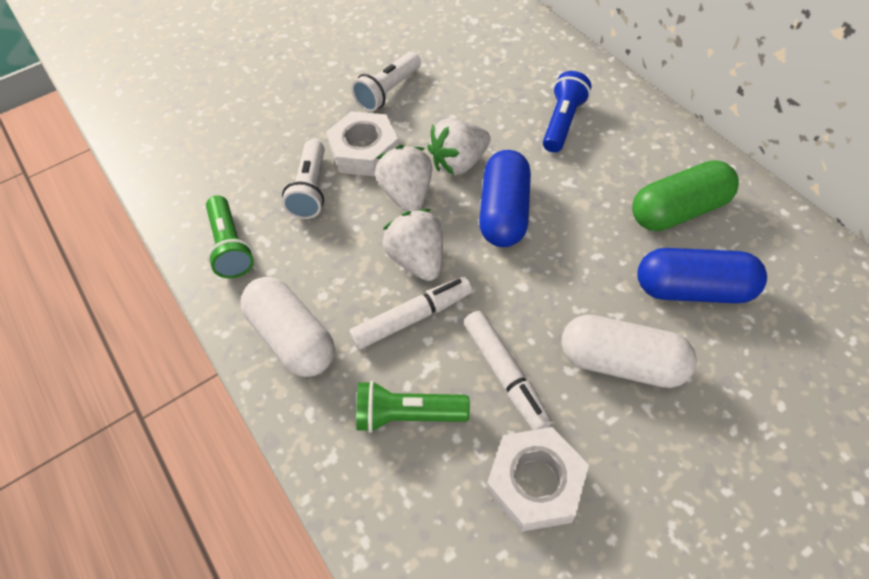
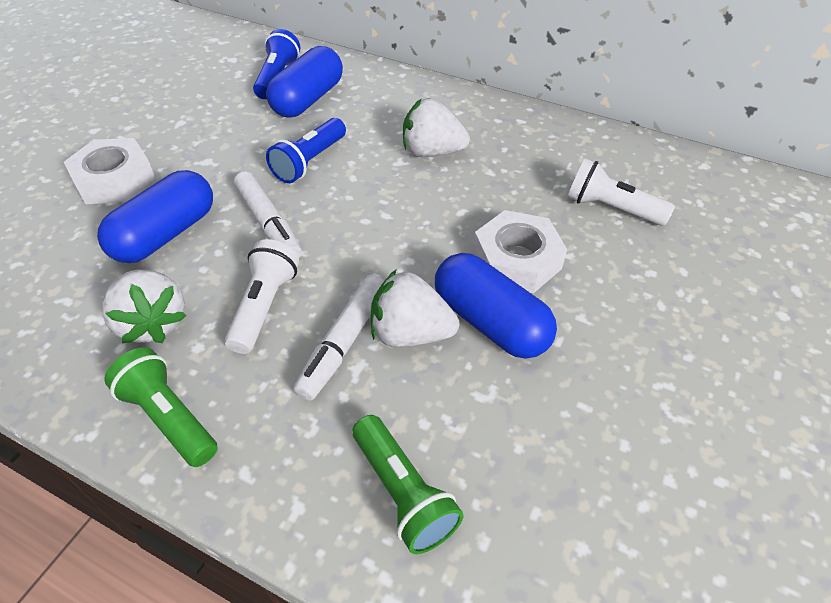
blue capsule: 2 -> 3
blue flashlight: 1 -> 2
green capsule: 1 -> 0
white capsule: 2 -> 0

